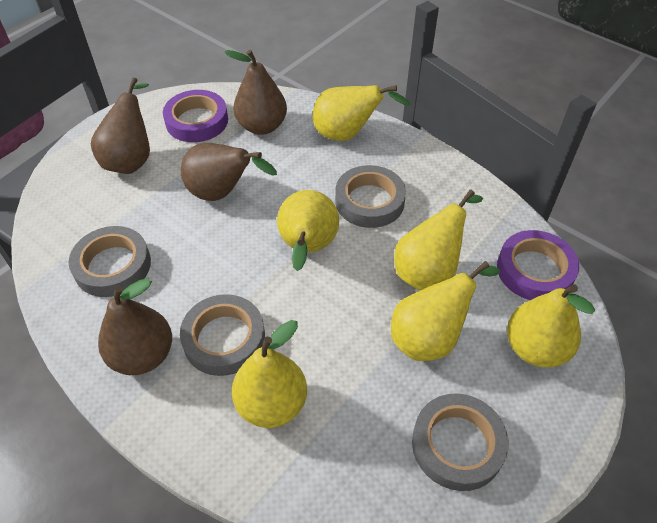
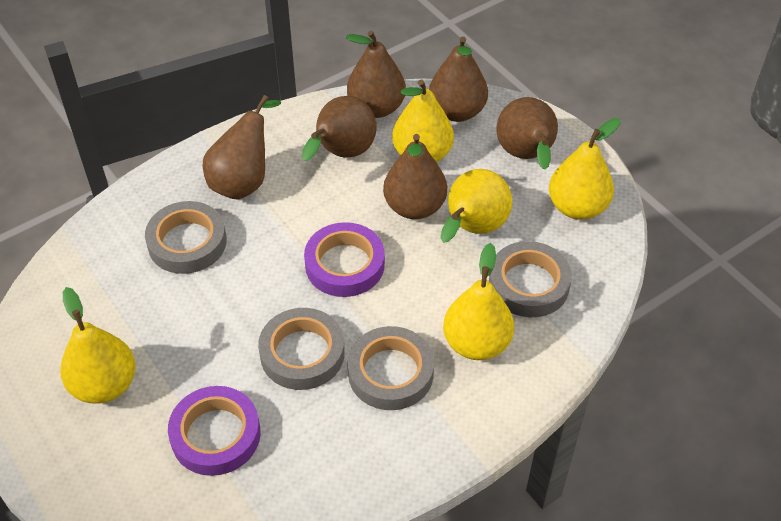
brown pear: 4 -> 6
yellow pear: 6 -> 5

